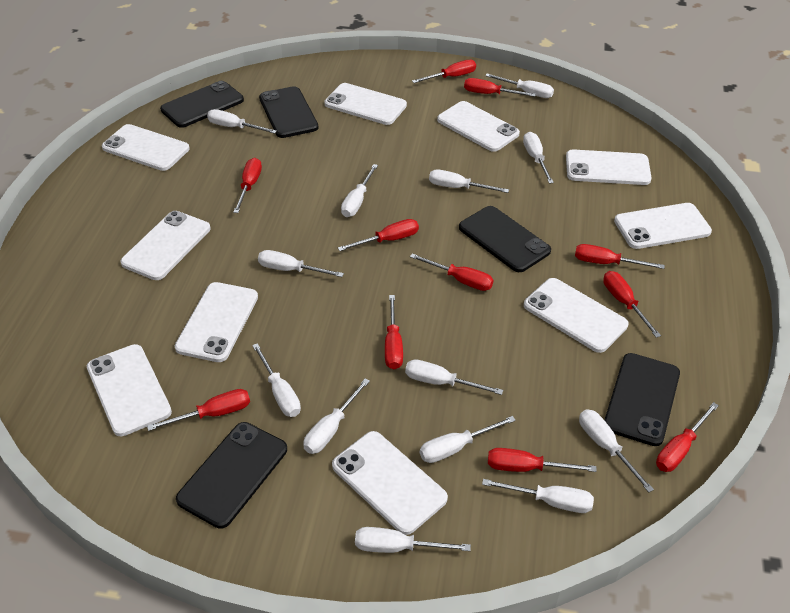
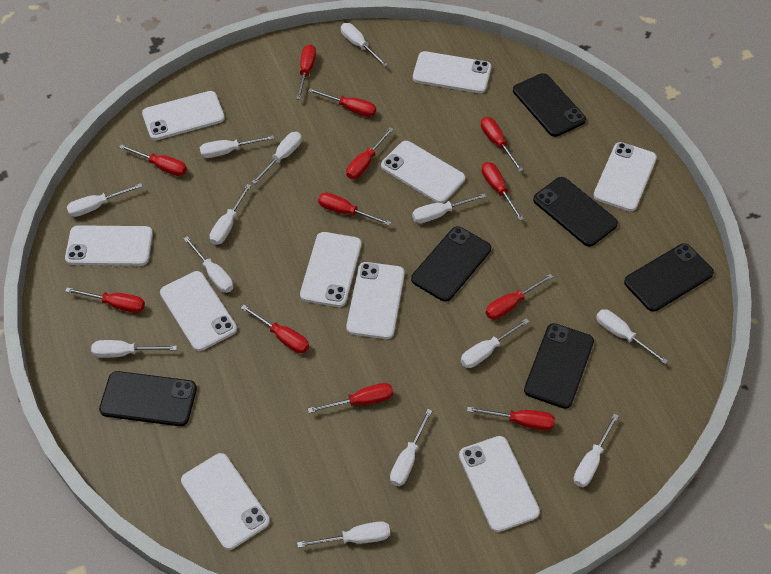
black phone: 5 -> 6
red screwdriver: 11 -> 12

